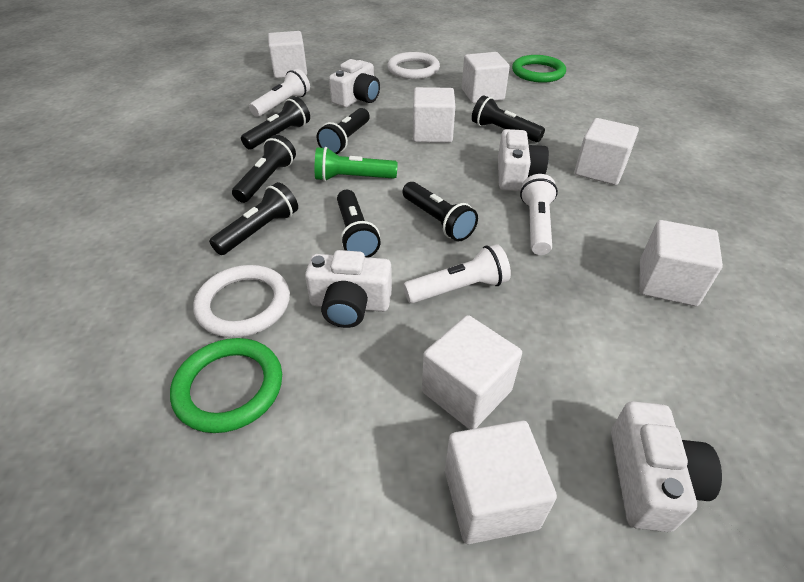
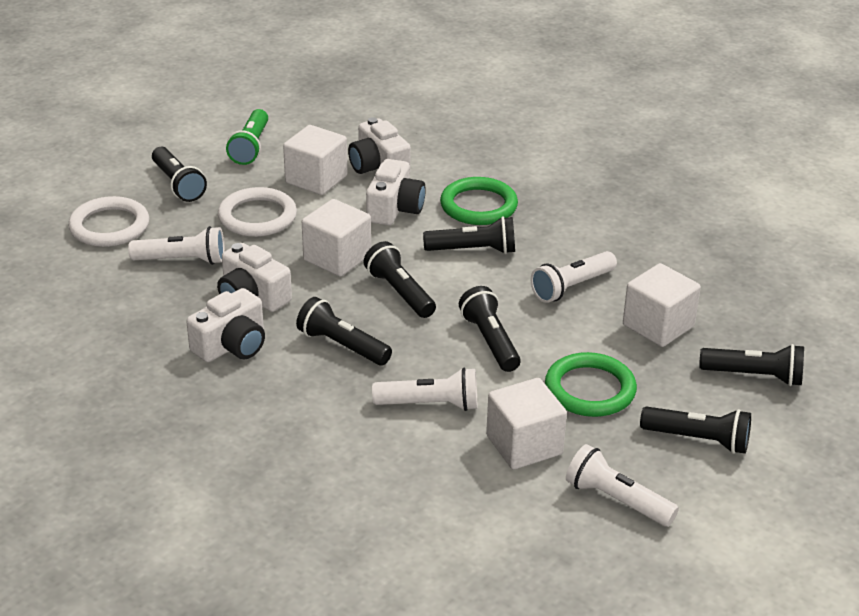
white cube: 7 -> 4
white flashlight: 3 -> 4

